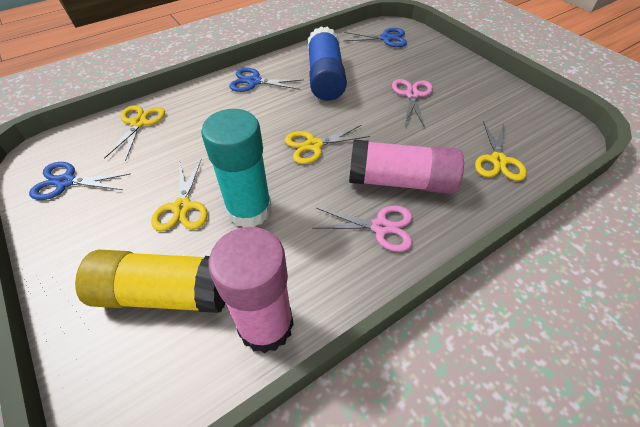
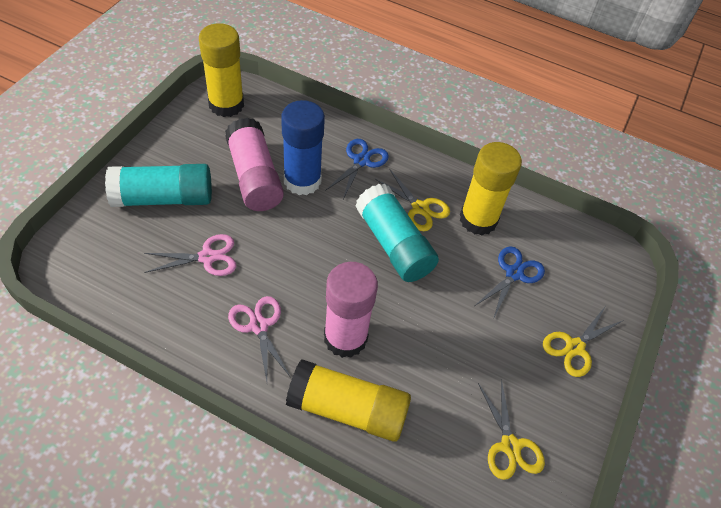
blue scissors: 3 -> 2
turquoise glue stick: 1 -> 2
yellow glue stick: 1 -> 3
yellow scissors: 4 -> 3

